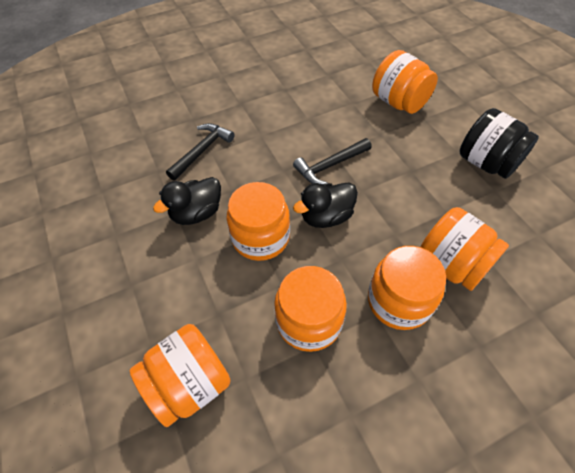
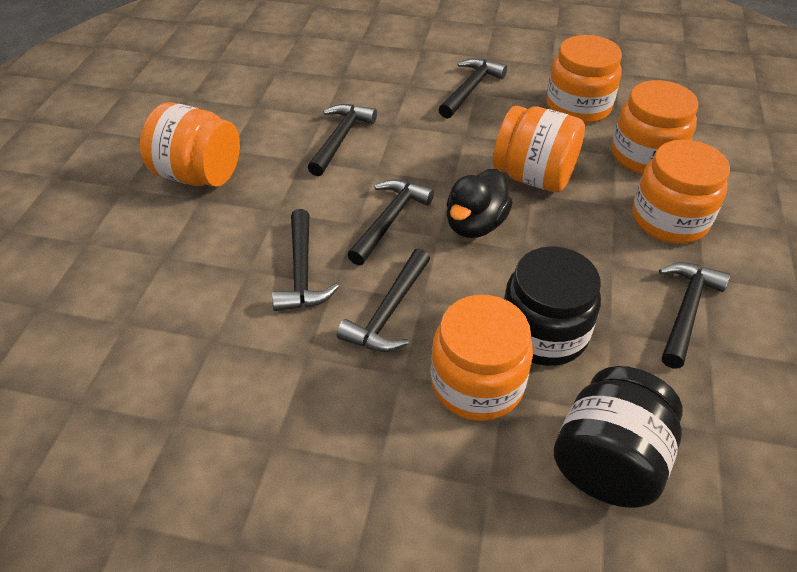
black duck: 2 -> 1
black hammer: 2 -> 6
black jar: 1 -> 2

